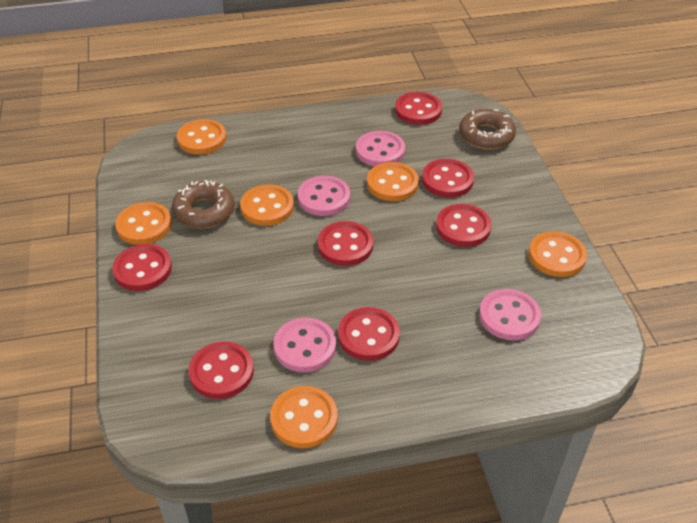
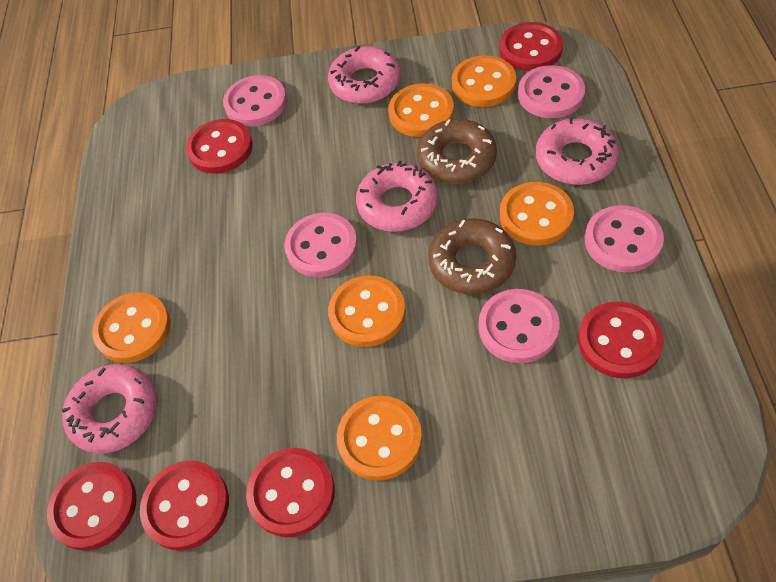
pink button: 4 -> 5
pink donut: 0 -> 4
red button: 7 -> 6

